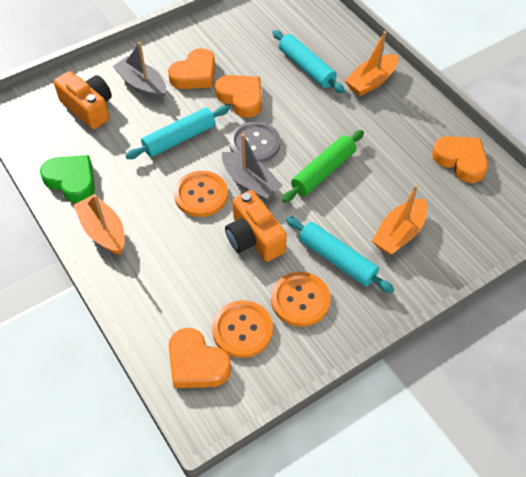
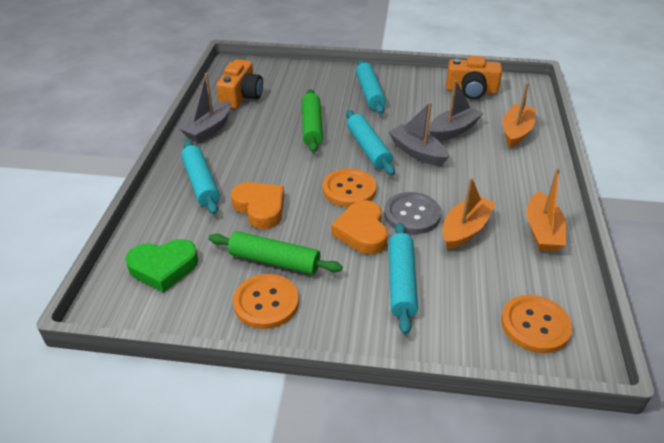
green rolling pin: 1 -> 2
grey boat: 2 -> 3
orange heart: 4 -> 2
turquoise rolling pin: 3 -> 4

